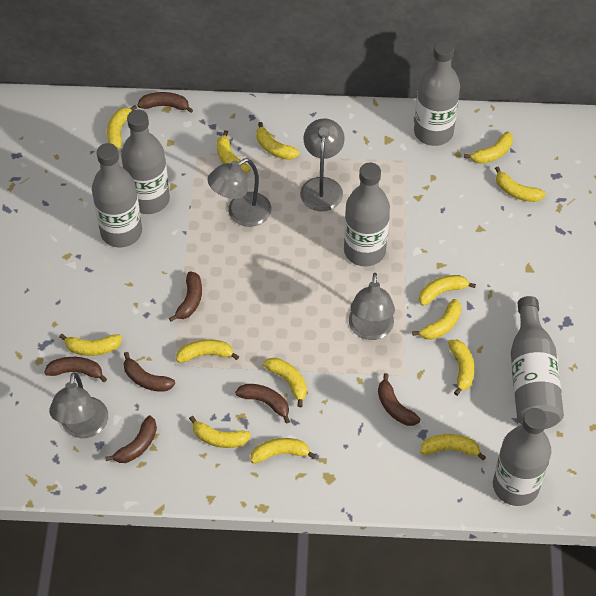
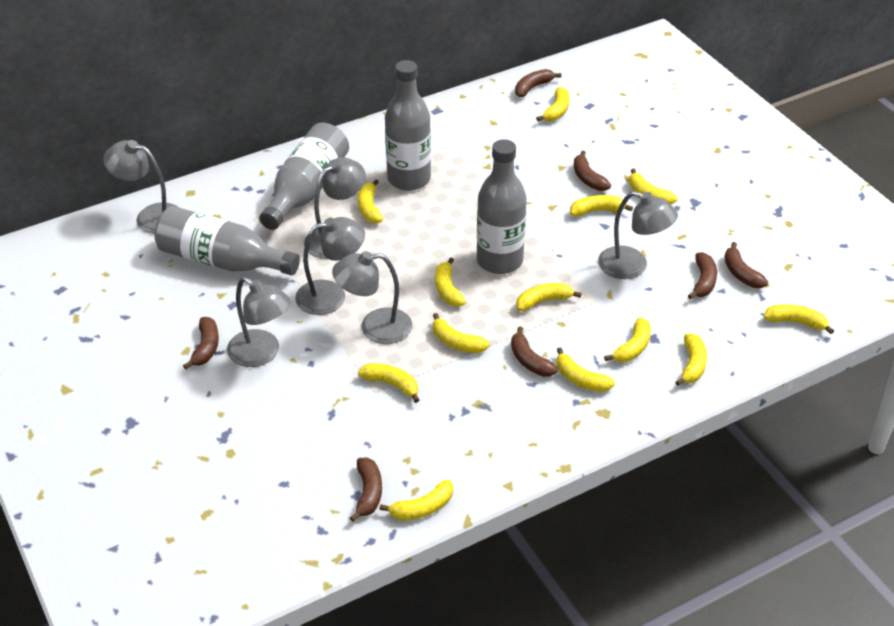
grey bottle: 6 -> 4
grey lamp: 4 -> 6
yellow banana: 14 -> 13

